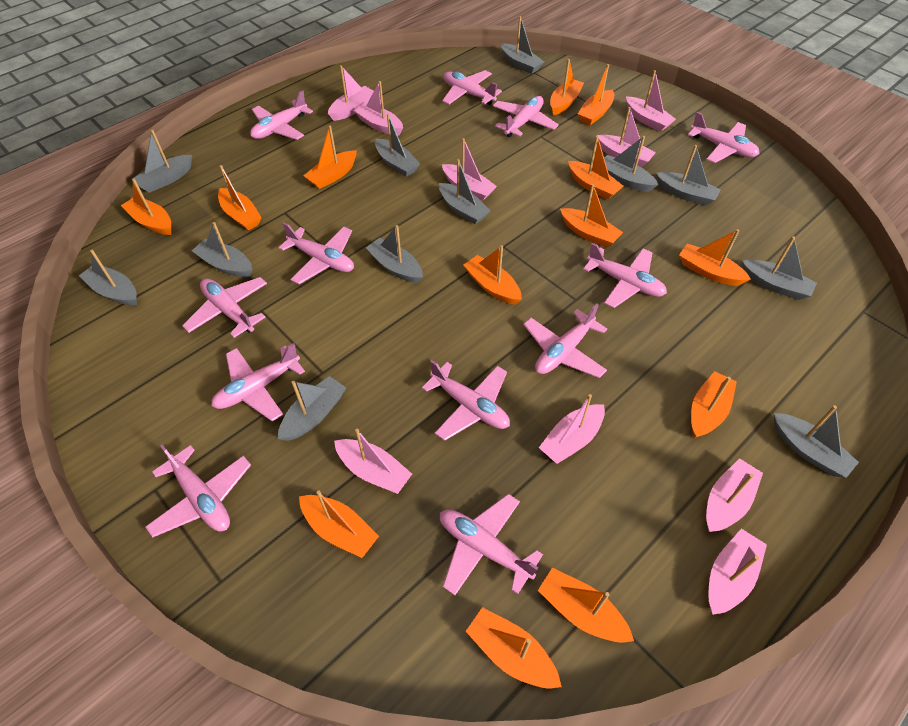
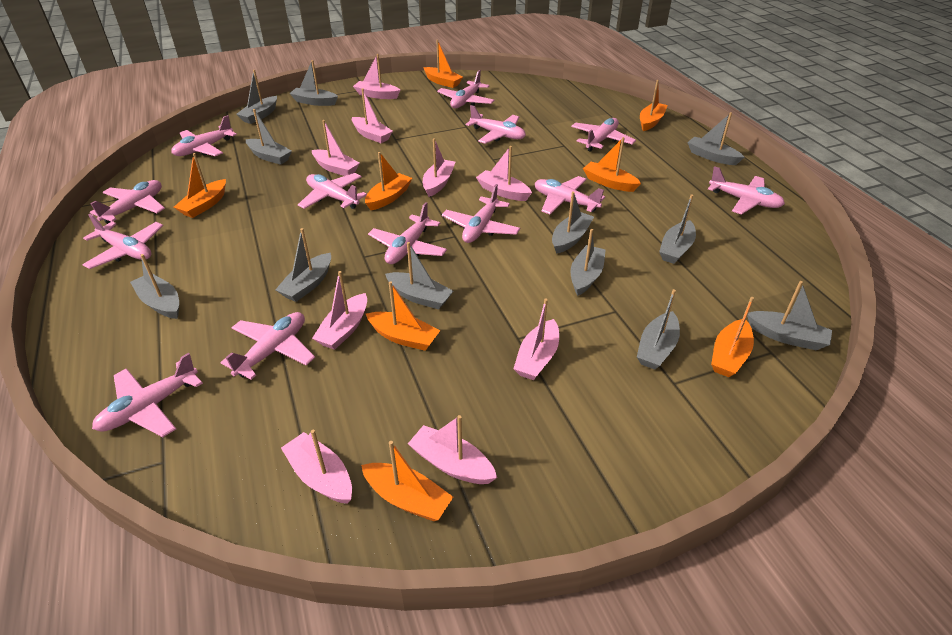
orange boat: 13 -> 8
pink plane: 12 -> 13

